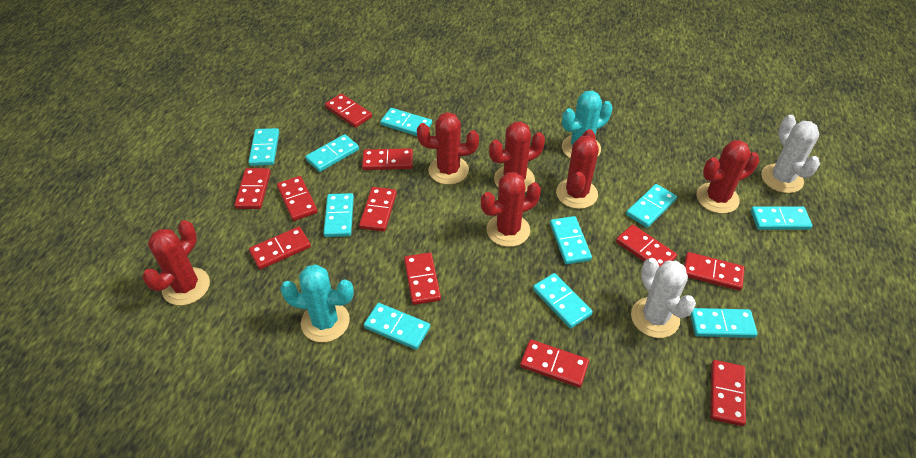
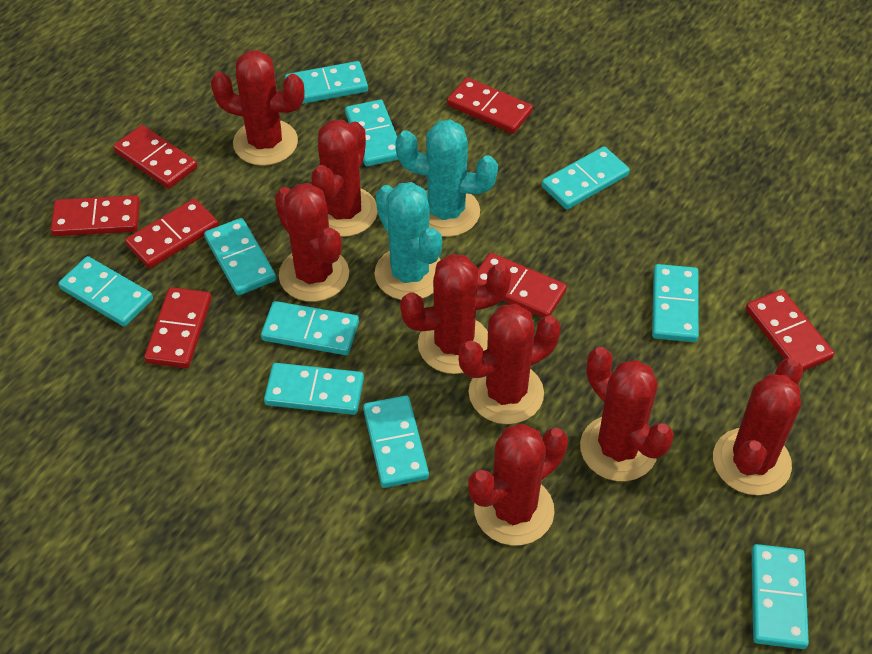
red cactus: 6 -> 8
red domino: 11 -> 7
white cactus: 2 -> 0

